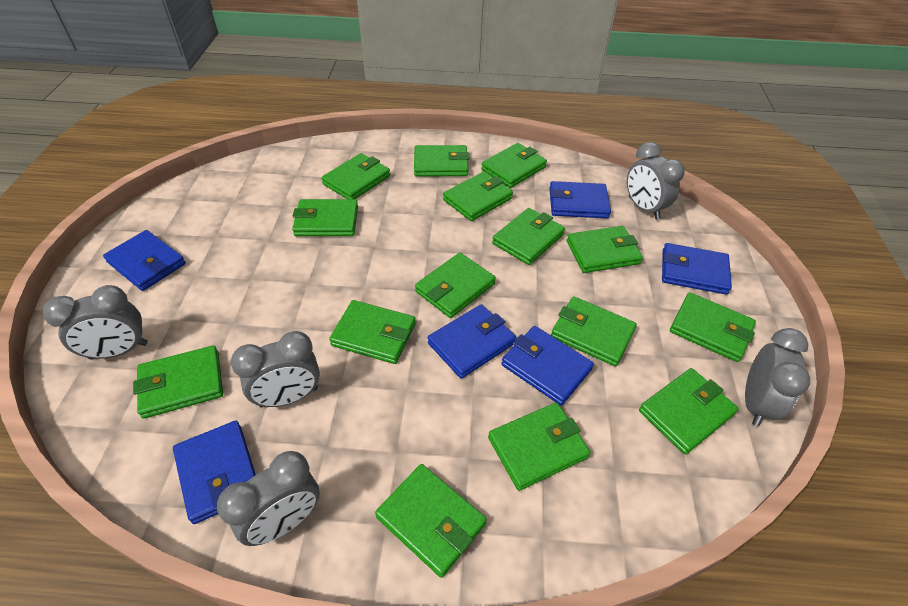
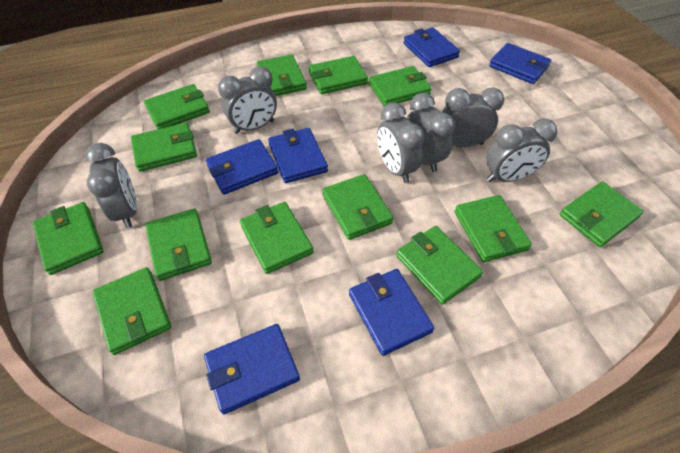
green wallet: 15 -> 13
grey clock: 5 -> 6

